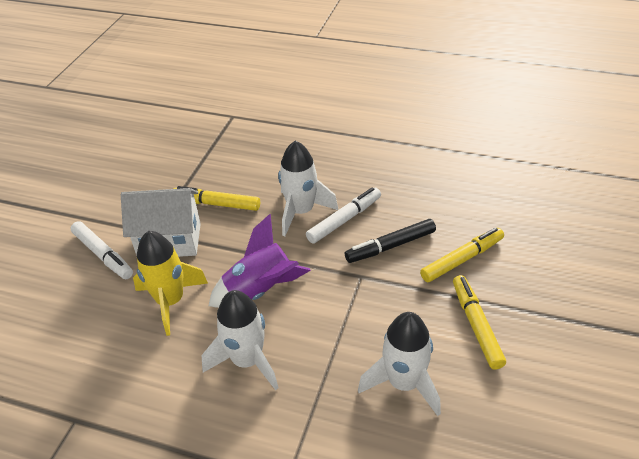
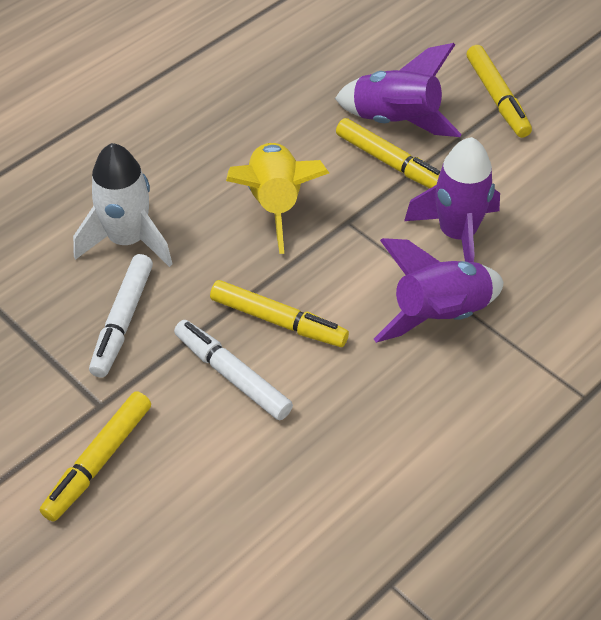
black marker: 1 -> 0
purple rocket: 1 -> 3
white house: 1 -> 0
white rocket: 3 -> 1
yellow marker: 3 -> 4

